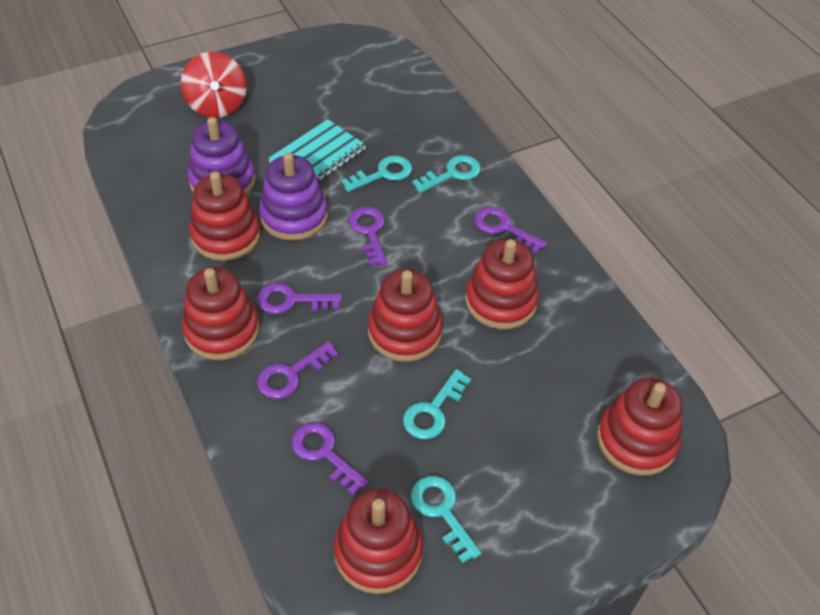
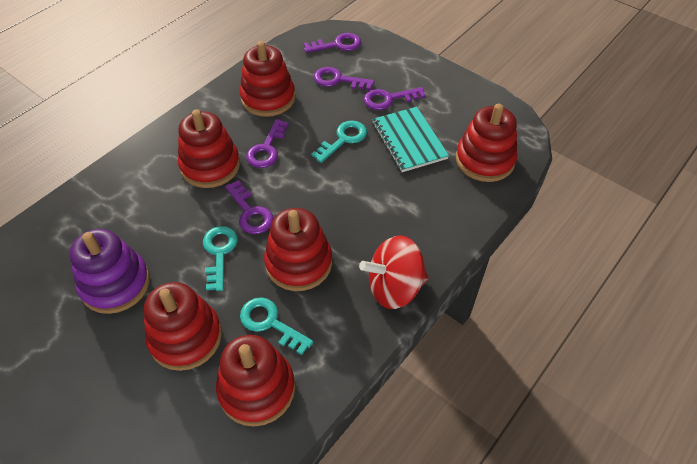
purple stacking toy: 2 -> 1
turquoise key: 4 -> 3

